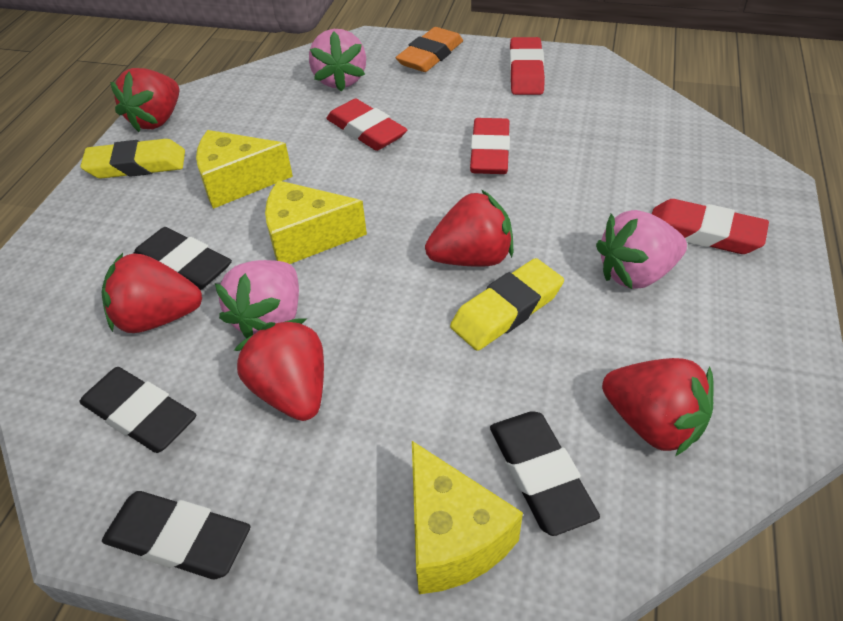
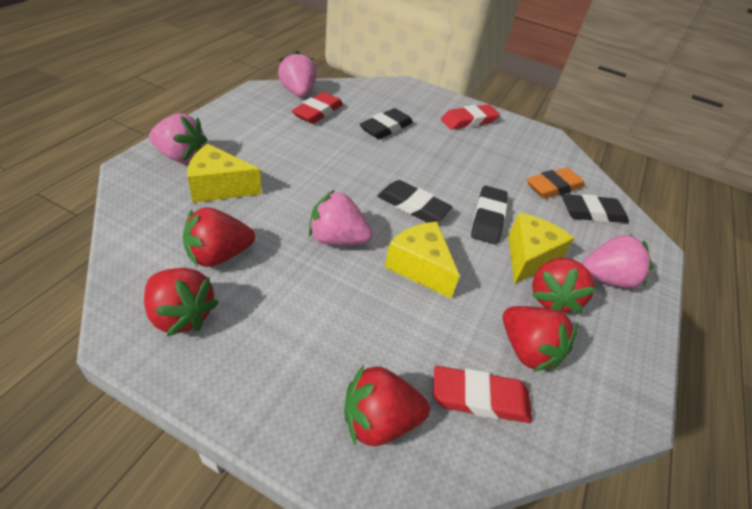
pink strawberry: 3 -> 4
red eraser: 4 -> 3
yellow eraser: 2 -> 0

